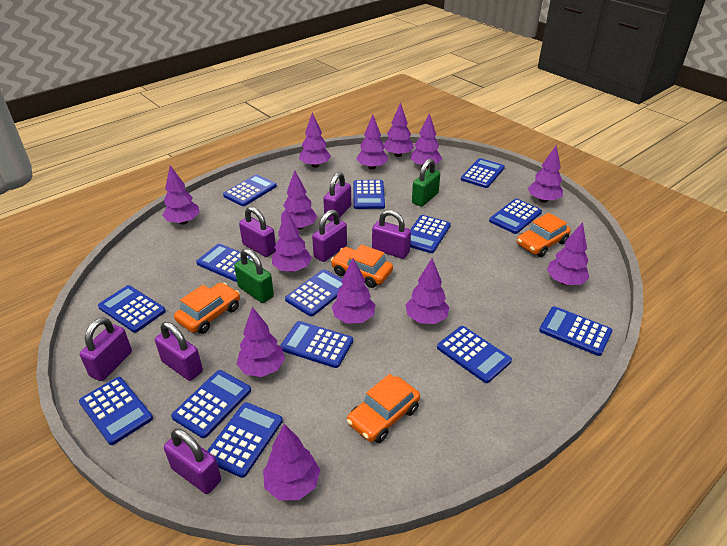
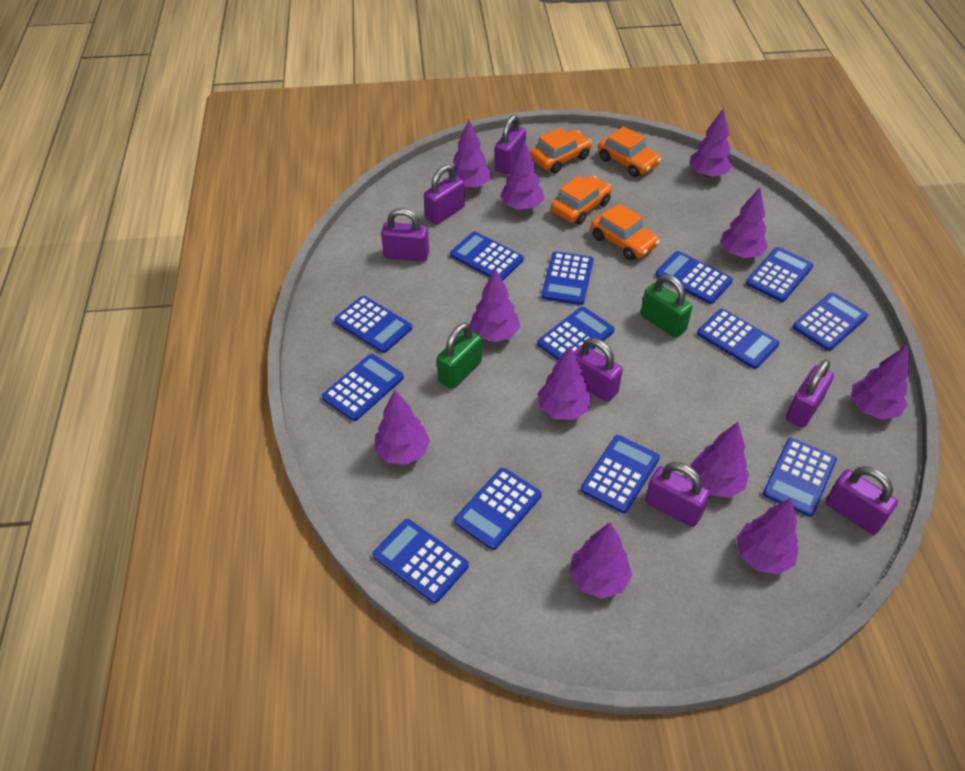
blue calculator: 14 -> 13
purple tree: 13 -> 11

